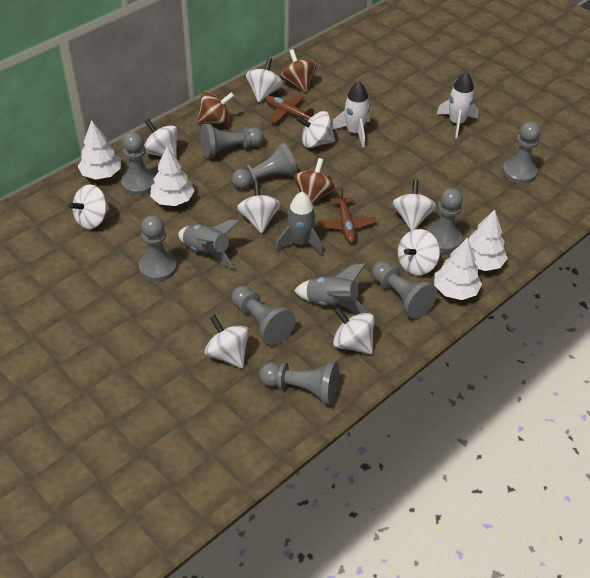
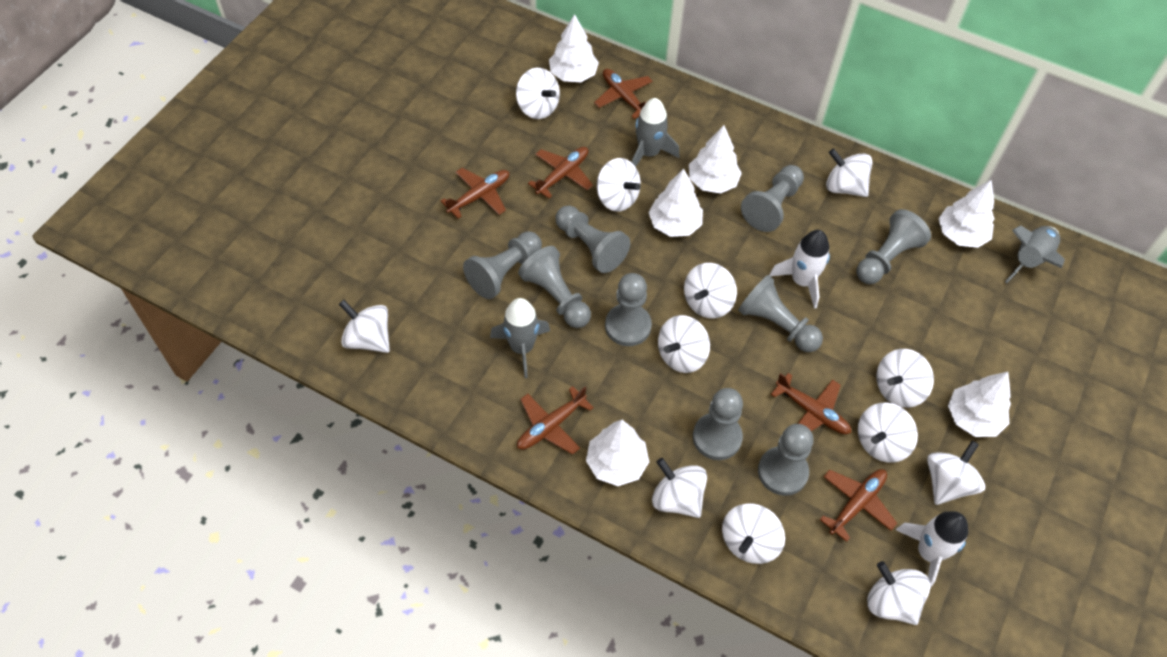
brown plane: 2 -> 6
brown spinning top: 3 -> 0
white spinning top: 9 -> 12
white tree: 4 -> 6

